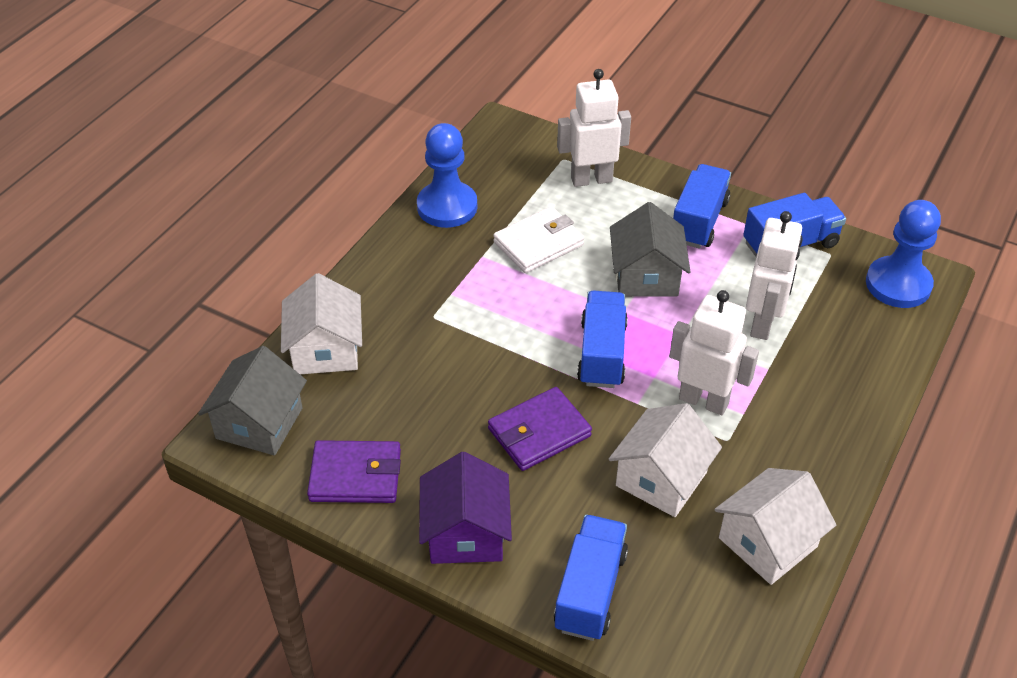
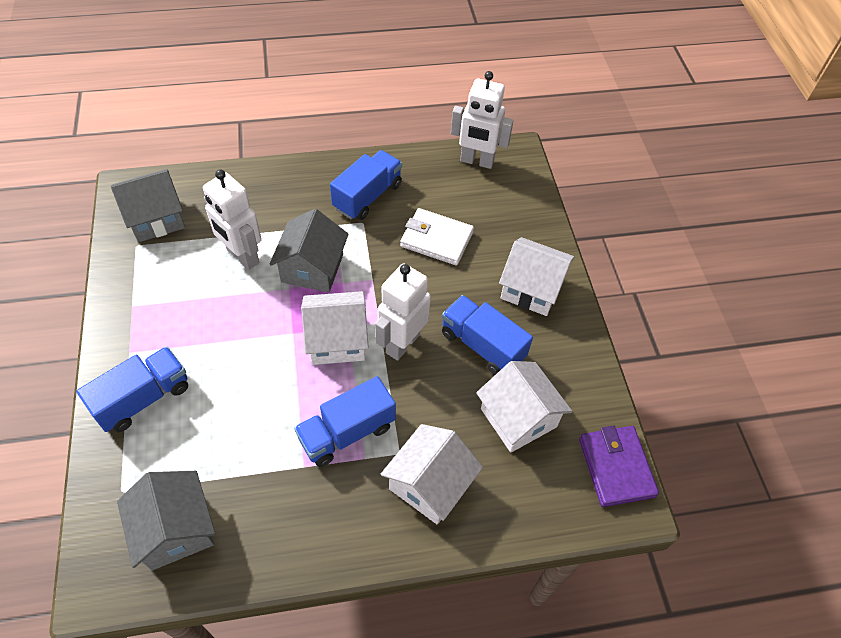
blue pawn: 2 -> 0
grey house: 2 -> 3
purple house: 1 -> 0
purple wallet: 2 -> 1
white house: 3 -> 4

